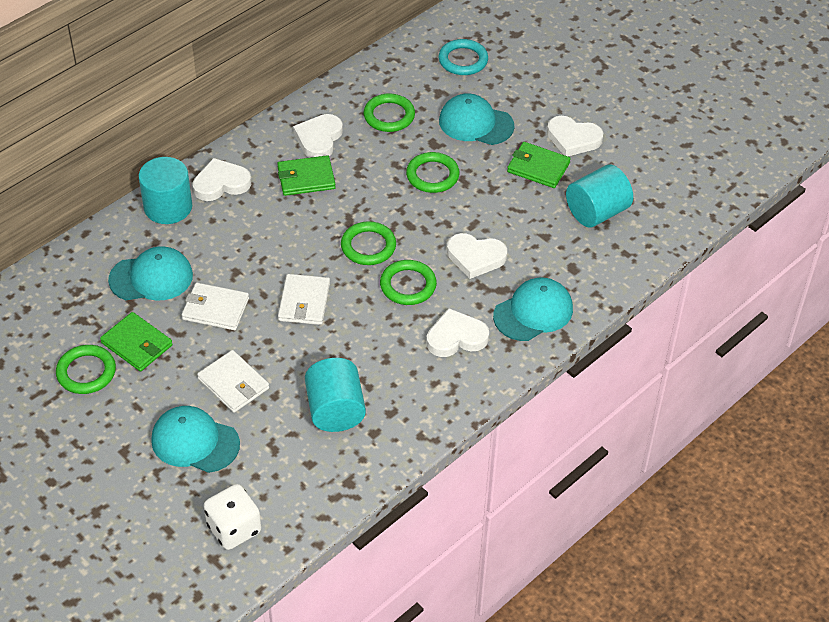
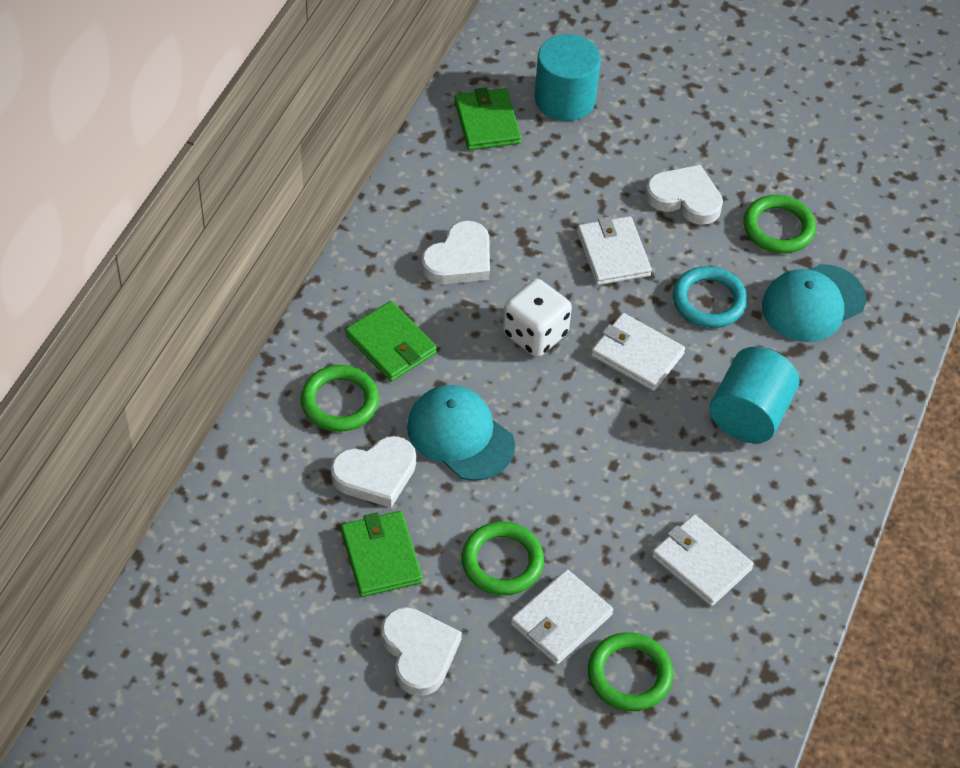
green ring: 5 -> 4
turquoise cap: 4 -> 2
turquoise cylinder: 3 -> 2
white heart: 5 -> 4
white wallet: 3 -> 4

